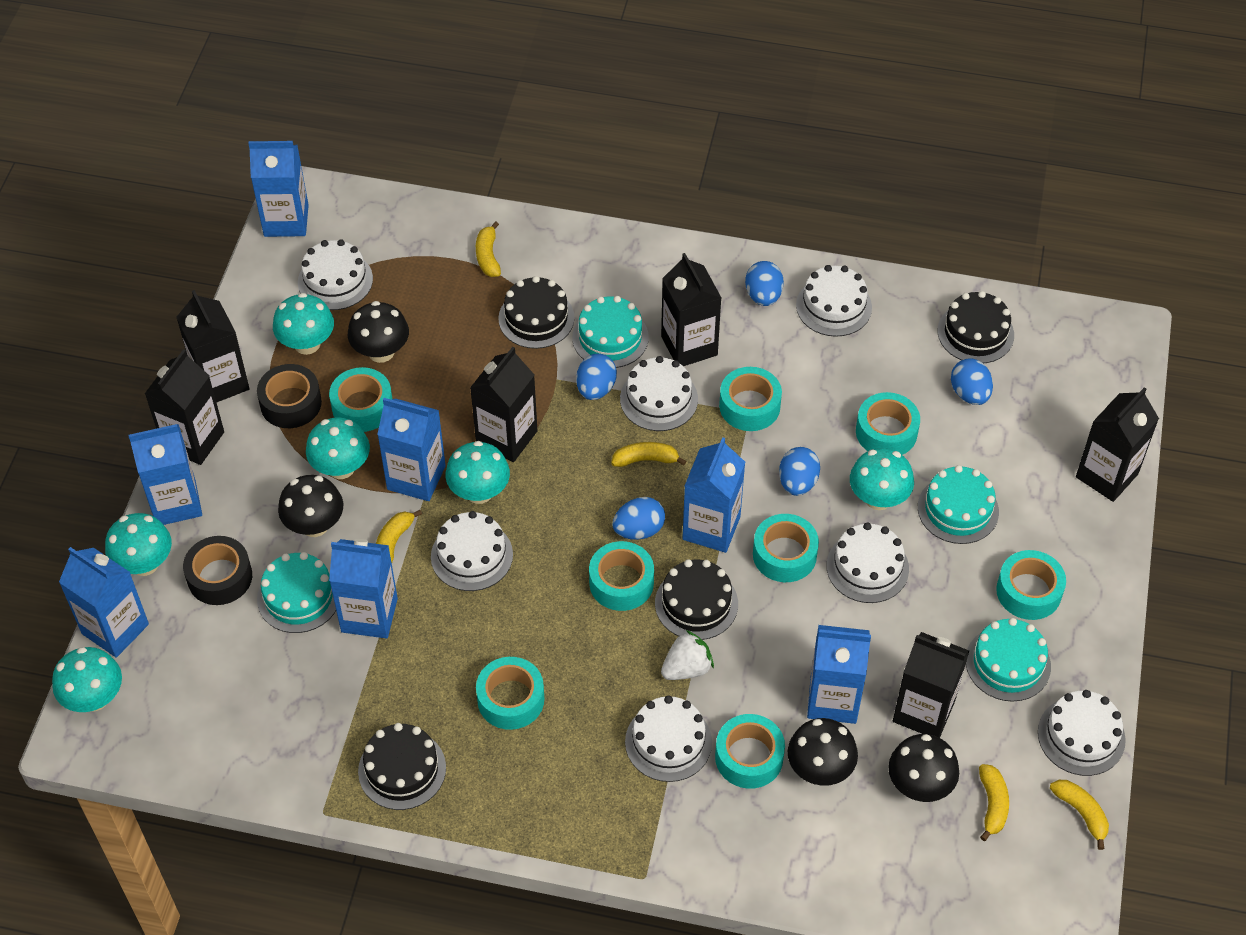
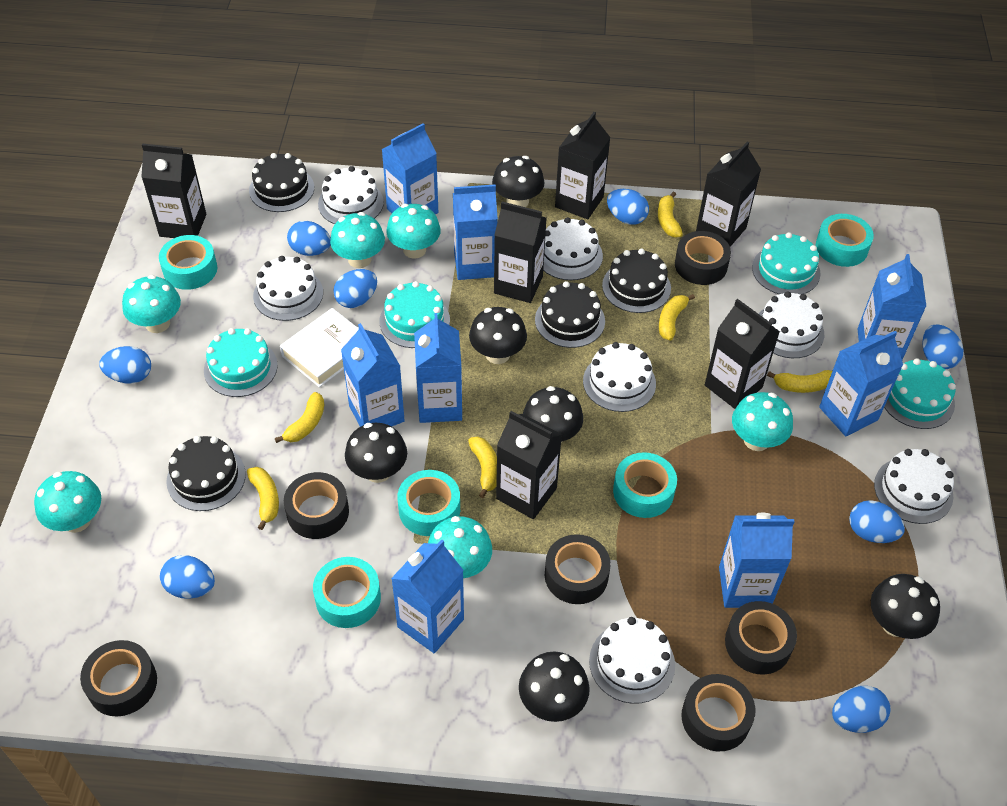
black mushroom: 4 -> 6
black tape: 2 -> 6
blue carton: 7 -> 8
blue egg: 5 -> 8
turquoise tape: 8 -> 5
white book: 0 -> 1
white strawberry: 1 -> 0
yellow banana: 5 -> 6

